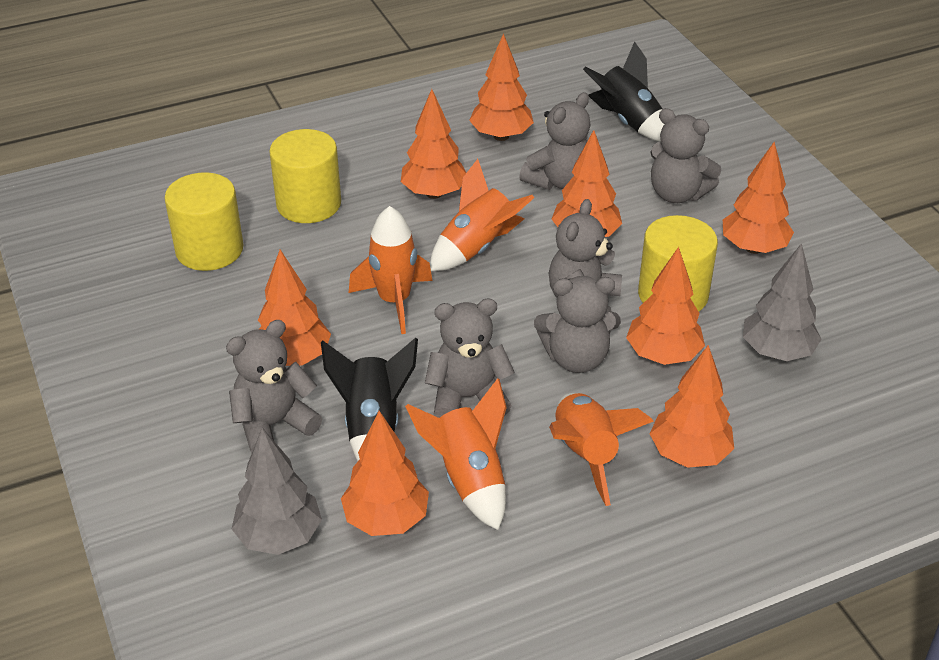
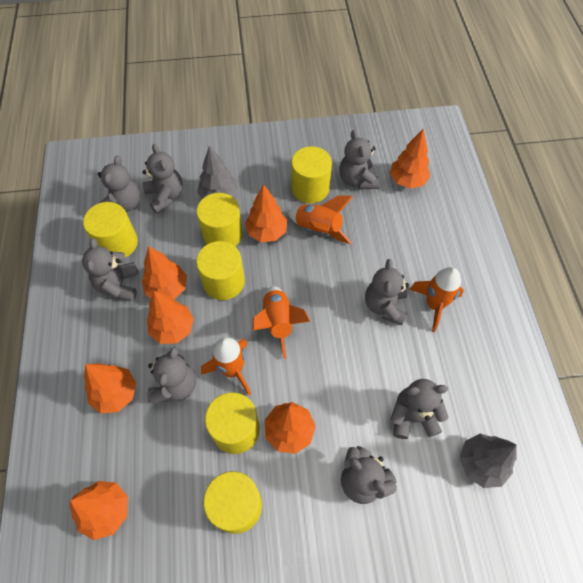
black rocket: 2 -> 0
grey teddy bear: 6 -> 8
orange tree: 8 -> 7
yellow cylinder: 3 -> 6

